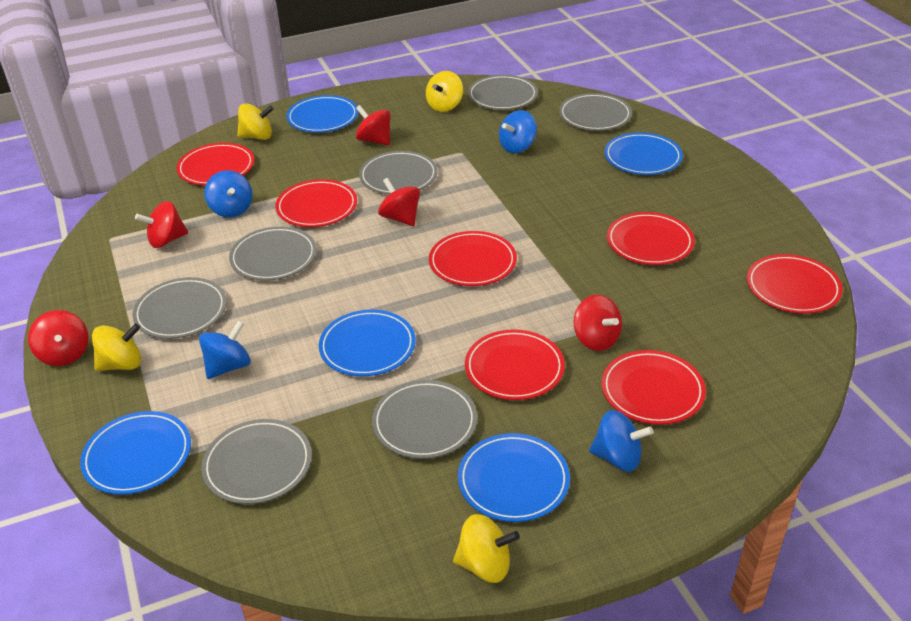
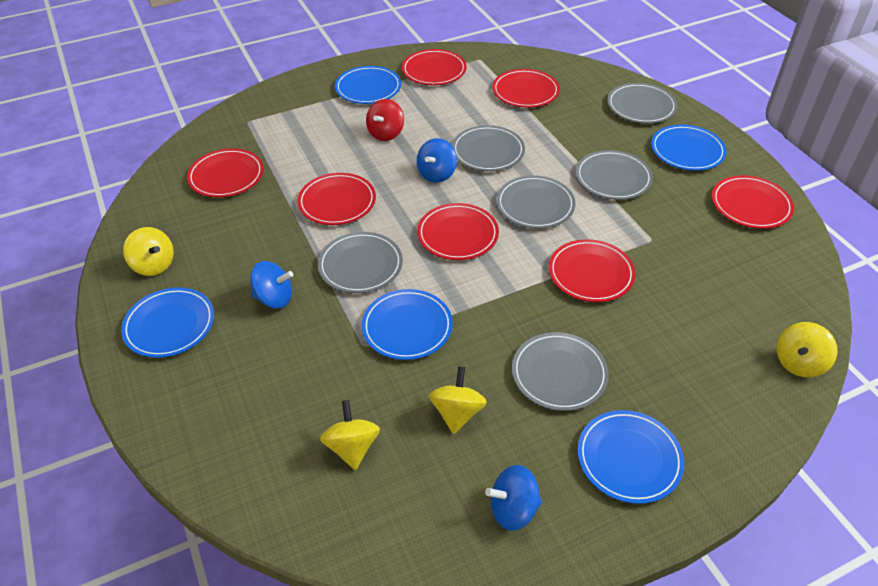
blue spinning top: 4 -> 3
grey plate: 7 -> 6
red spinning top: 5 -> 1

